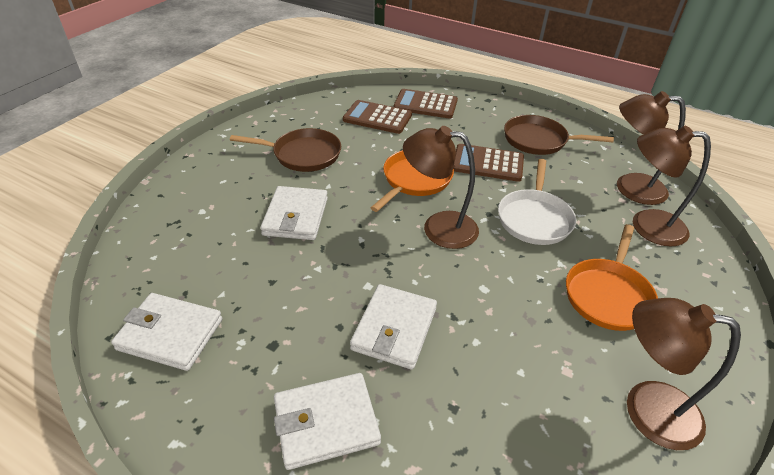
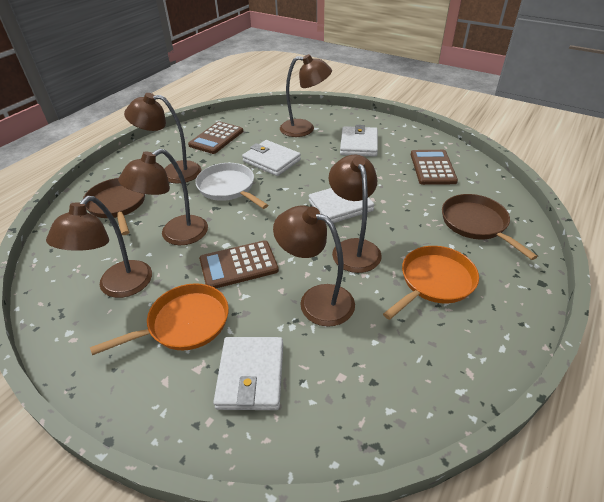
brown lamp: 4 -> 6

